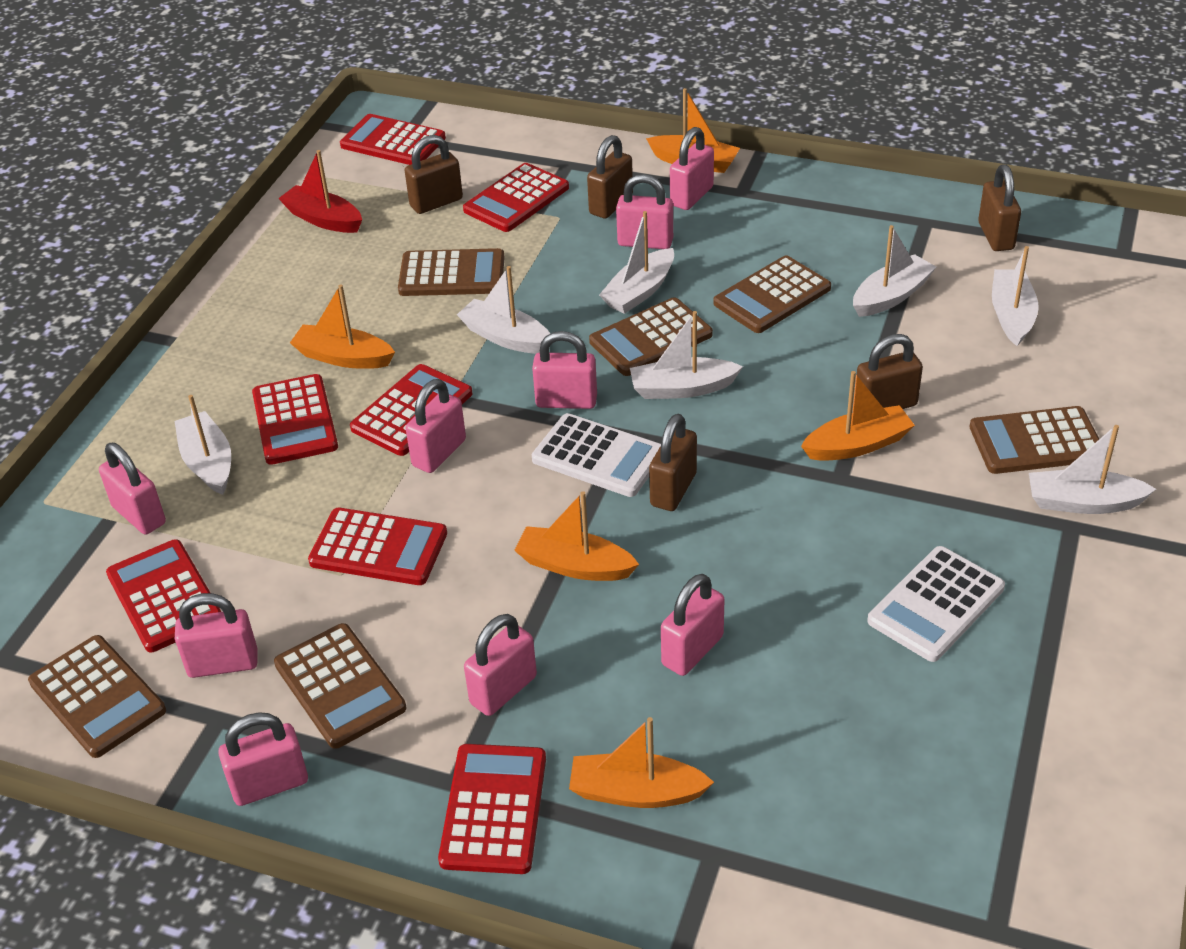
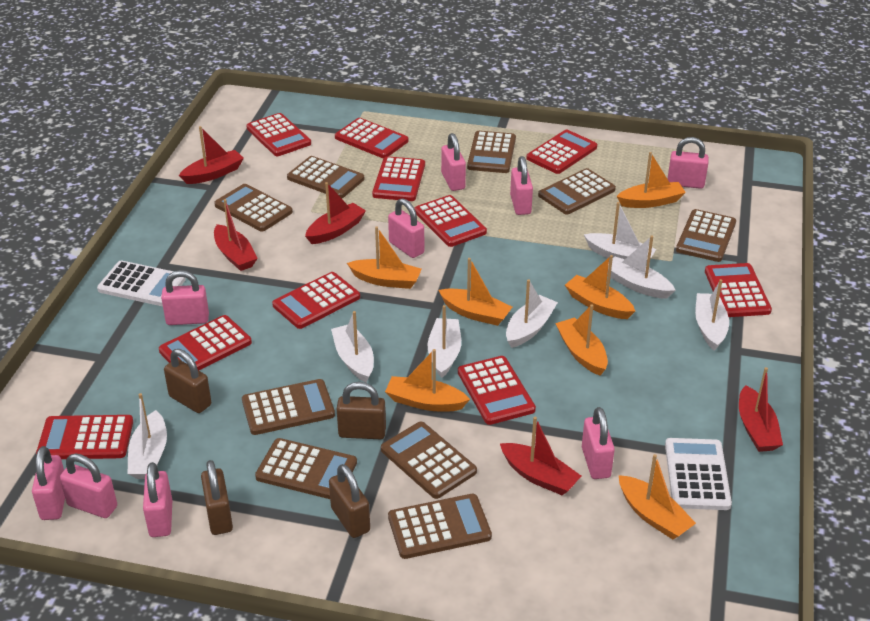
brown calculator: 6 -> 9
brown padlock: 5 -> 4
orange boat: 5 -> 7
red boat: 1 -> 5
red calculator: 7 -> 10

